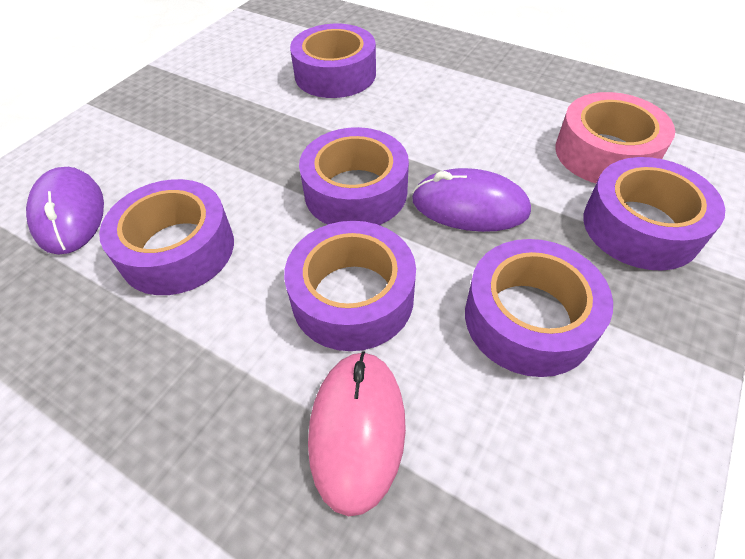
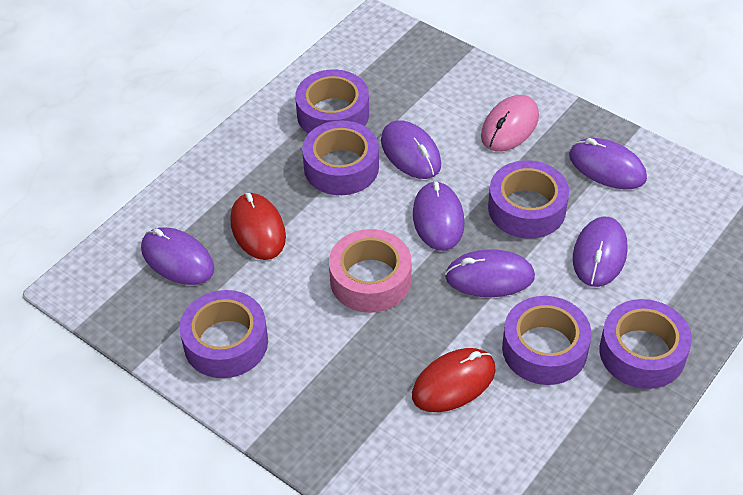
purple mouse: 2 -> 6
red mouse: 0 -> 2

